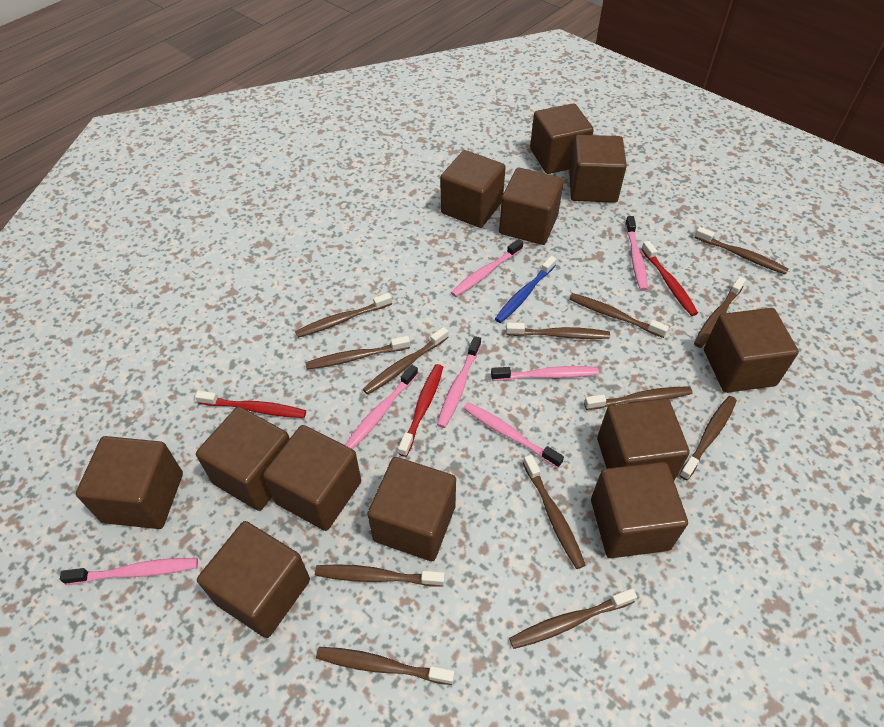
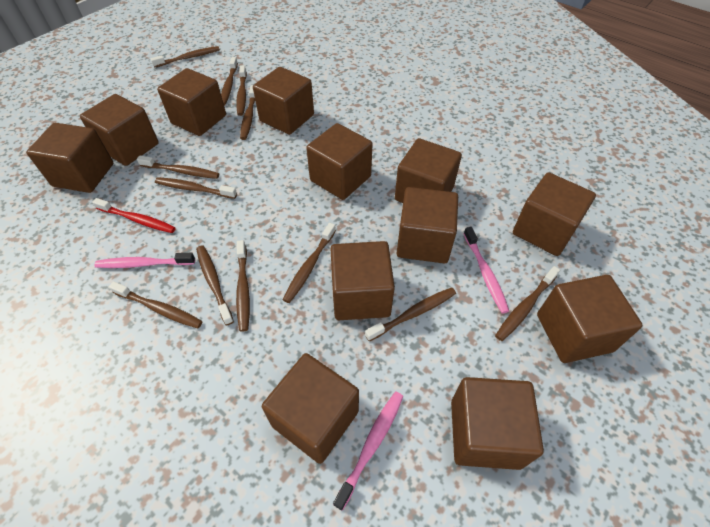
blue toothbrush: 1 -> 0
brown toothbrush: 13 -> 12
pink toothbrush: 7 -> 3
red toothbrush: 3 -> 1

